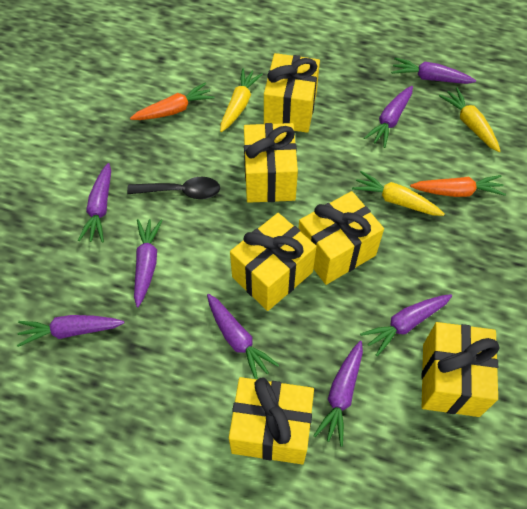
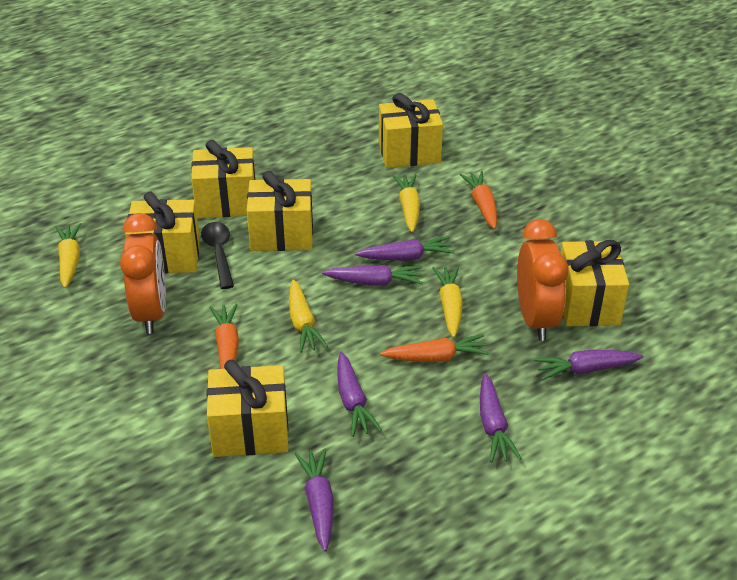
orange carrot: 2 -> 3
orange clock: 0 -> 2
purple carrot: 8 -> 6
yellow carrot: 3 -> 4

